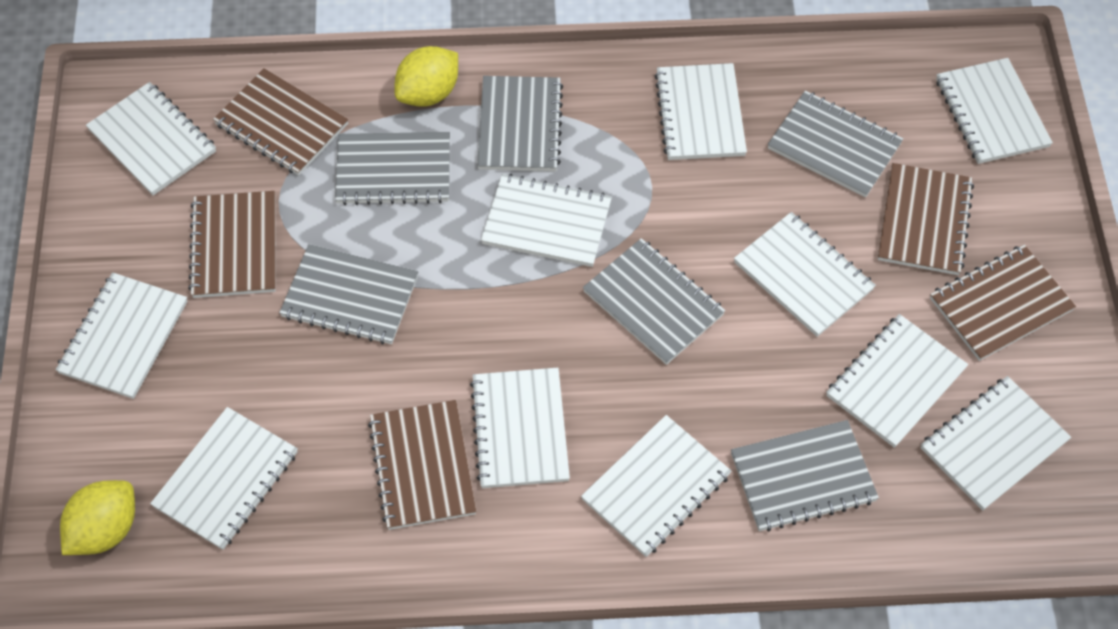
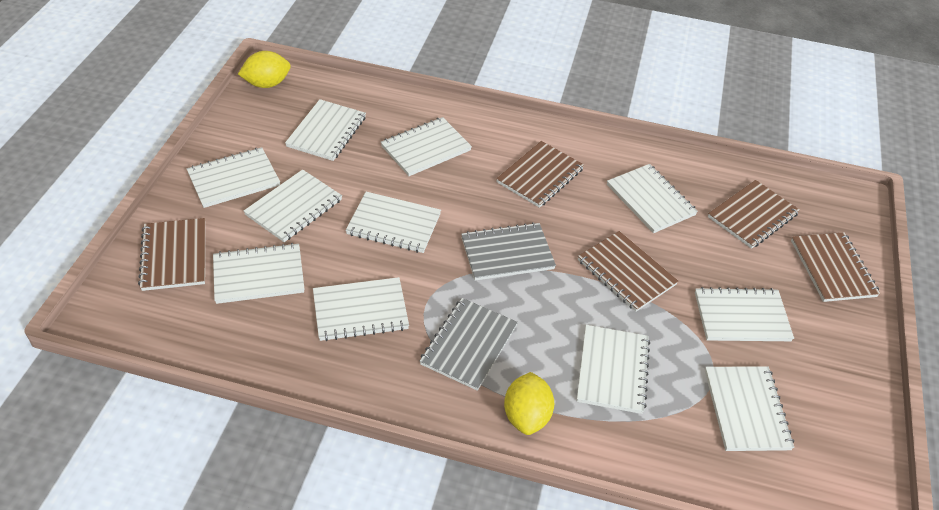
grey notebook: 6 -> 2

